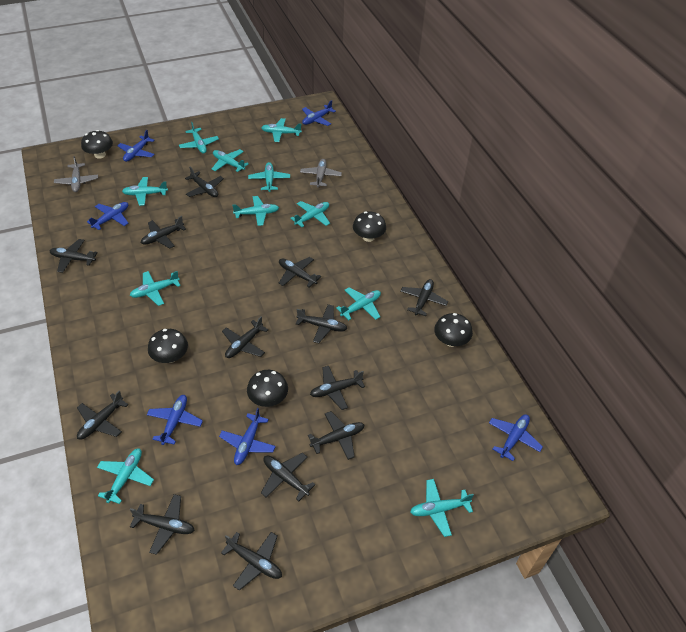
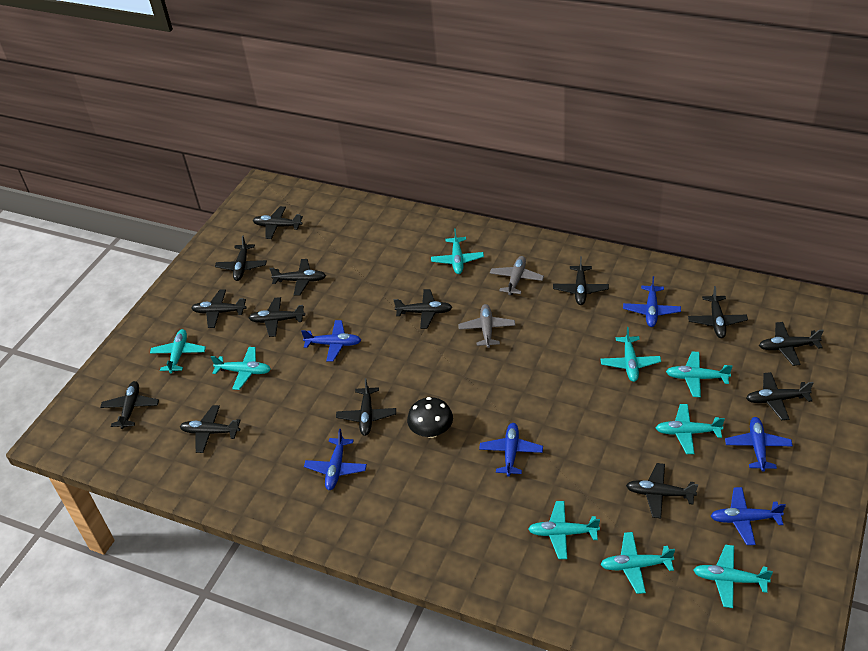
black mushroom: 5 -> 1
black plane: 13 -> 14
turquoise plane: 11 -> 9

